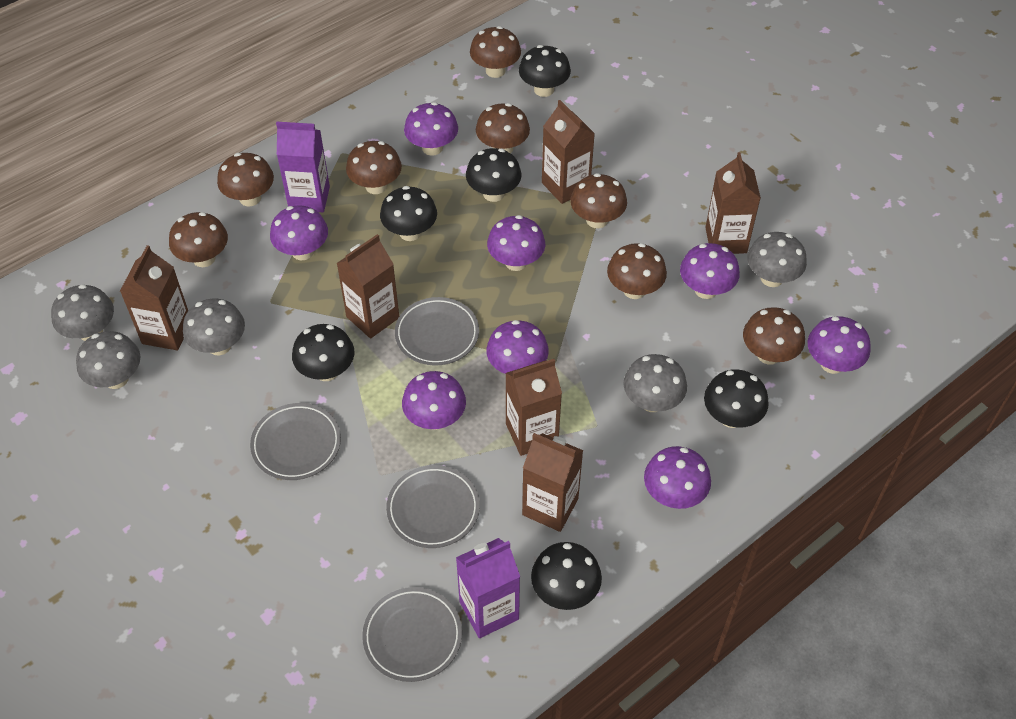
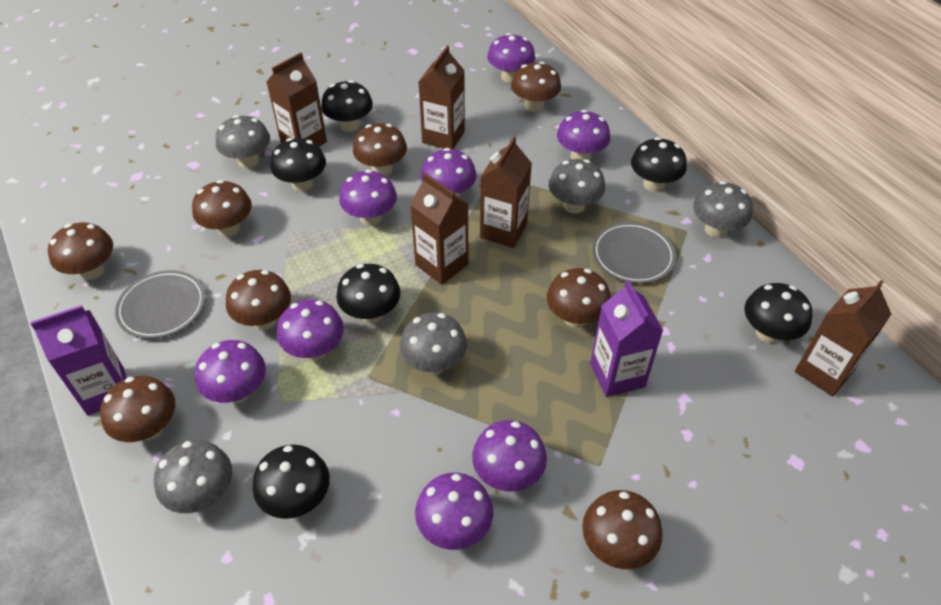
brown carton: 6 -> 5
grey plate: 4 -> 2

